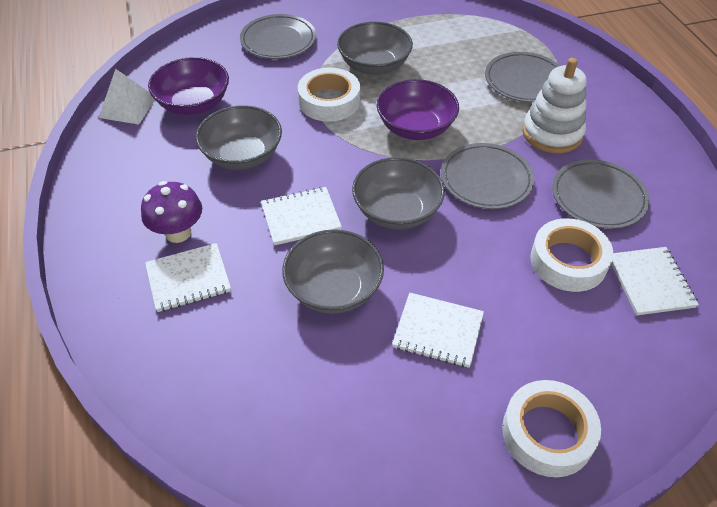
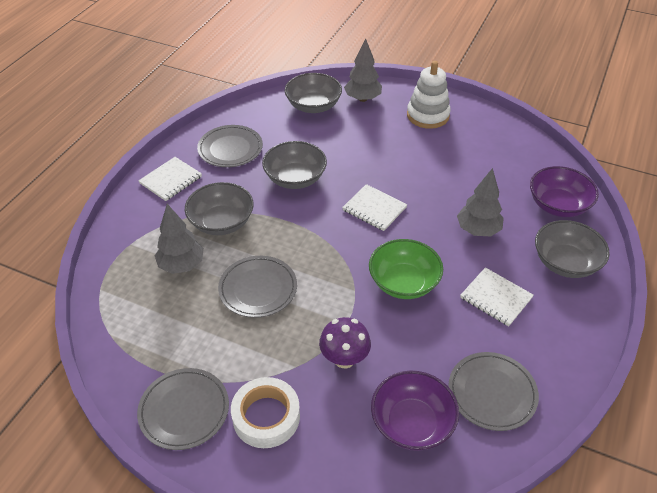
green bowl: 0 -> 1
grey tree: 0 -> 3
white notebook: 4 -> 3
white pyramid: 1 -> 0
white tape: 3 -> 1

